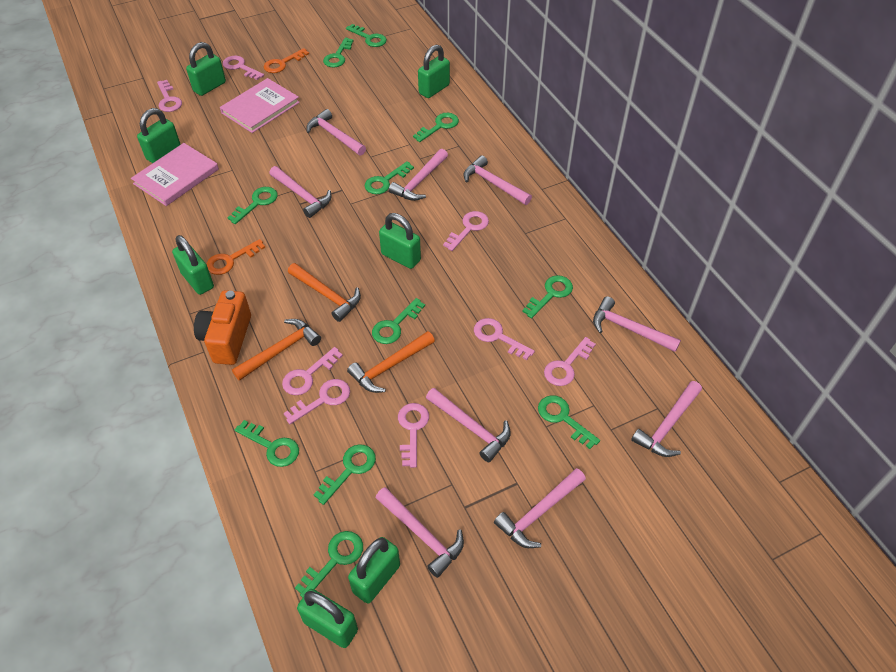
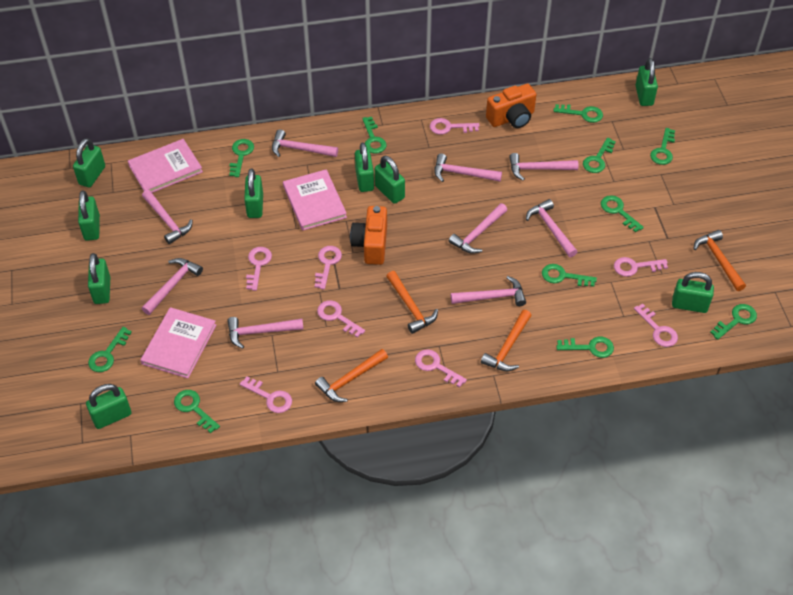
green padlock: 7 -> 9
orange camera: 1 -> 2
orange hammer: 3 -> 4
orange key: 2 -> 0
pink book: 2 -> 3

